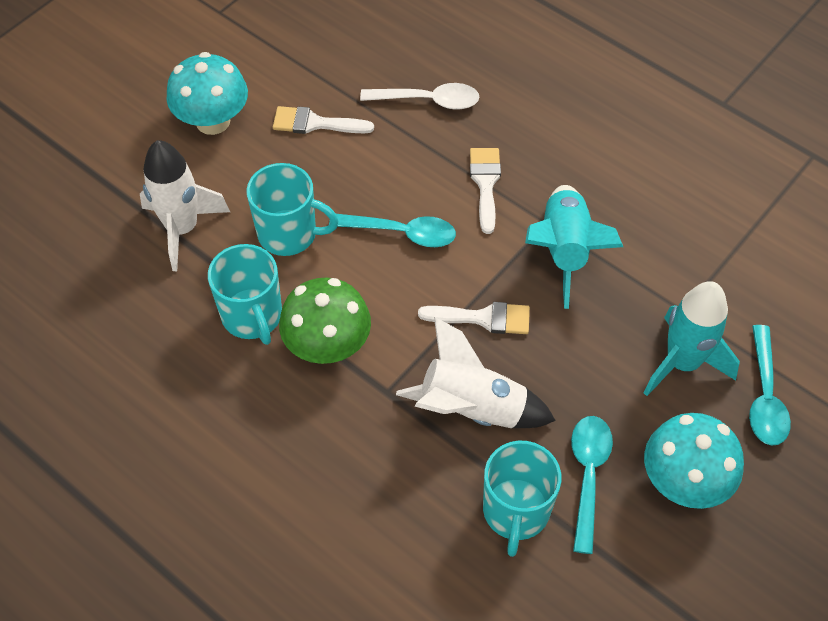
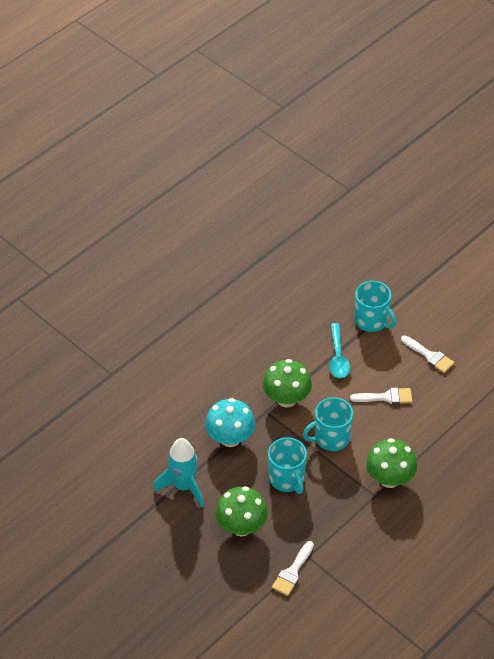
green mushroom: 1 -> 3
turquoise mushroom: 2 -> 1
turquoise rocket: 2 -> 1
turquoise spoon: 3 -> 1
white rocket: 2 -> 0
white spoon: 1 -> 0

